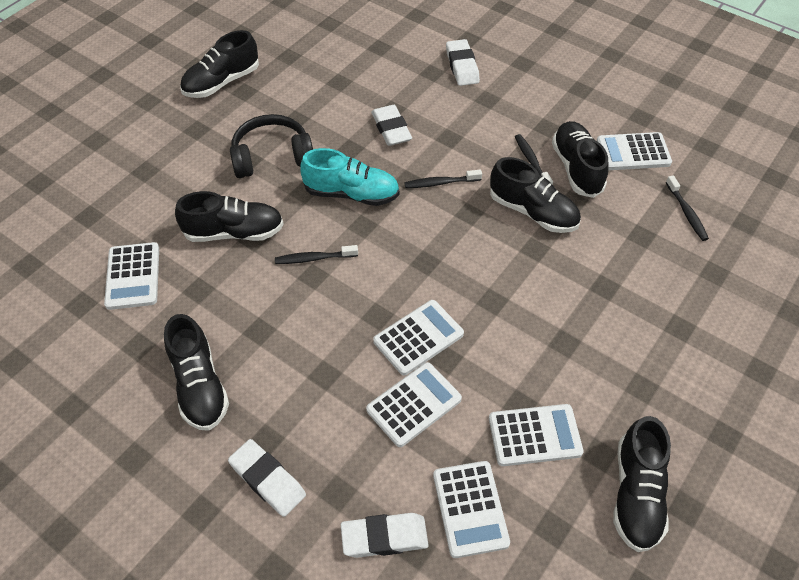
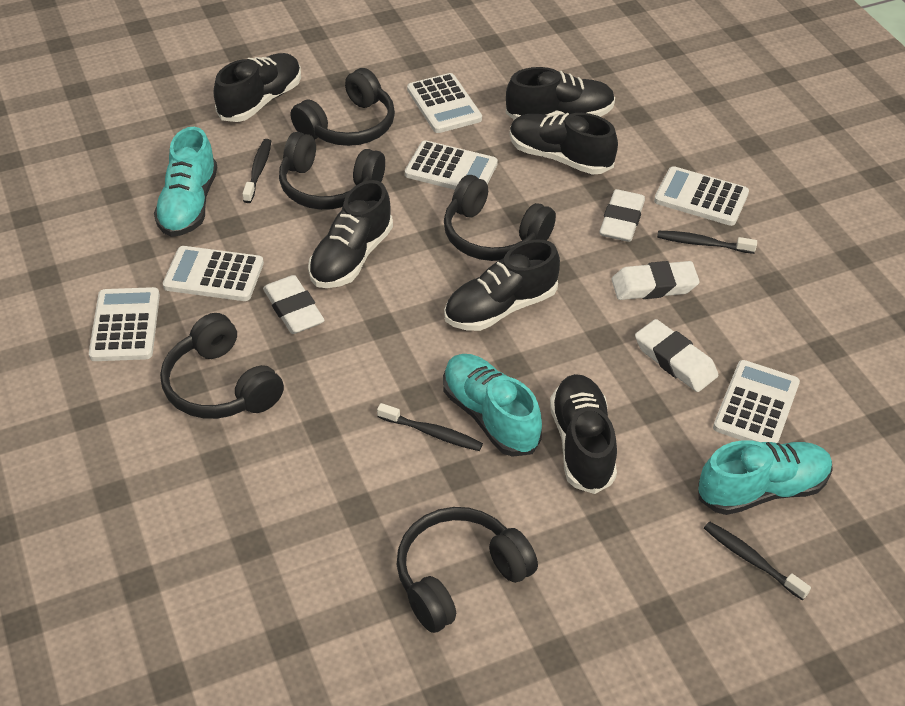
black headphones: 1 -> 5
turquoise shoe: 1 -> 3

